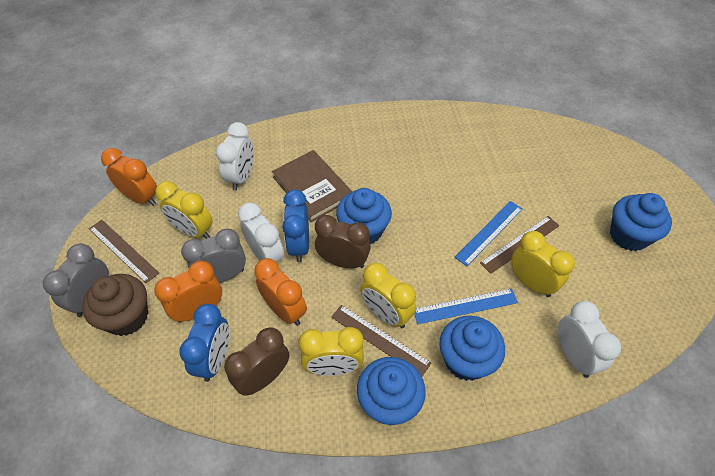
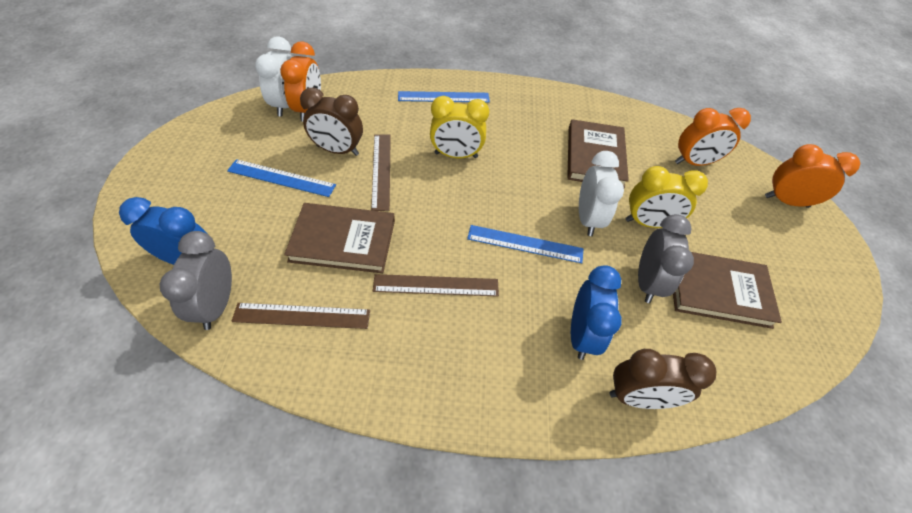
blue cupcake: 4 -> 0
blue ruler: 2 -> 3
brown book: 1 -> 3
brown cupcake: 1 -> 0
white clock: 3 -> 2
yellow clock: 4 -> 2

